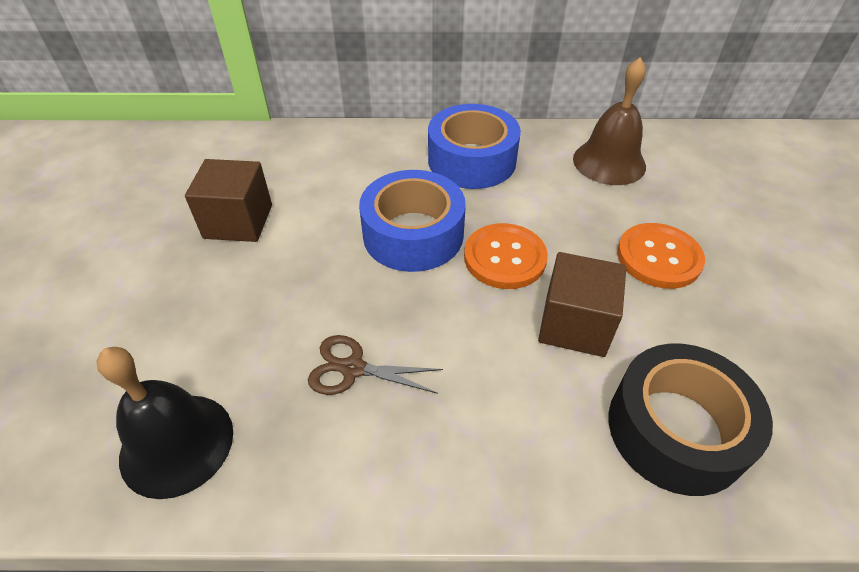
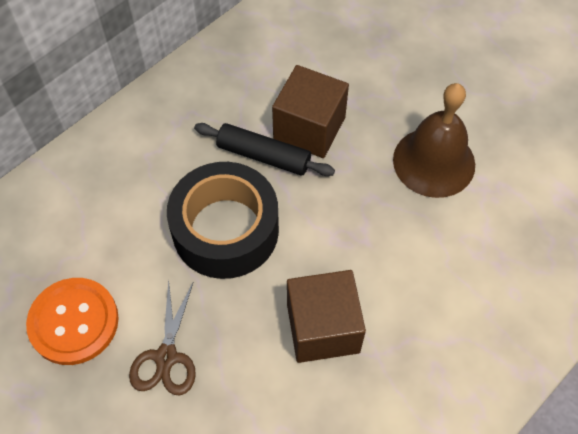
black bell: 1 -> 0
black rolling pin: 0 -> 1
blue tape: 2 -> 0
orange button: 2 -> 1

